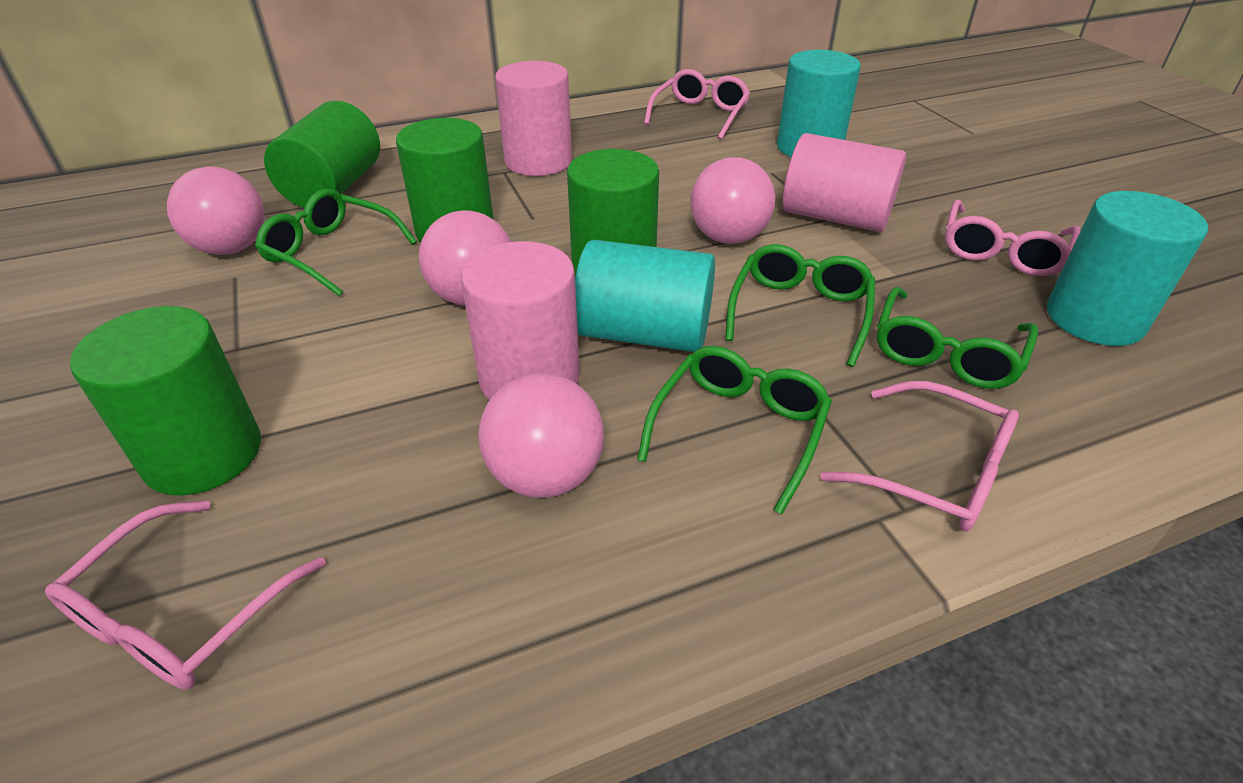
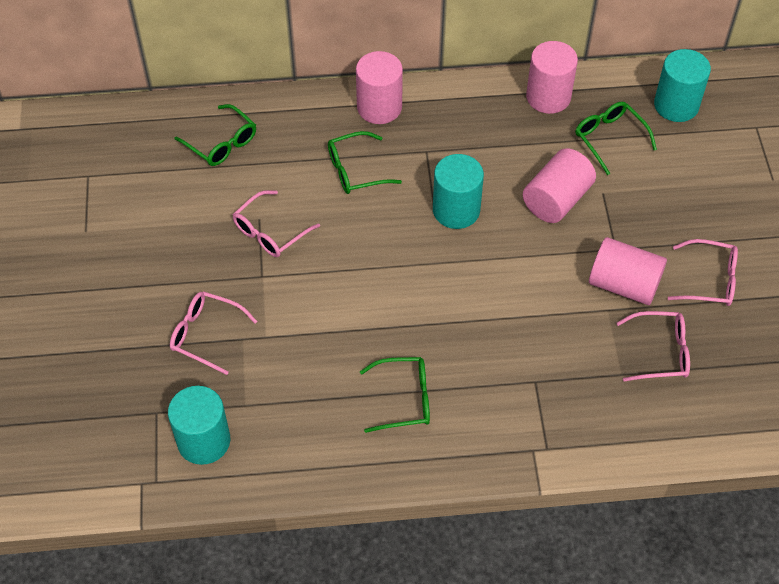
green cylinder: 4 -> 0
pink ball: 4 -> 0
pink cylinder: 3 -> 4

